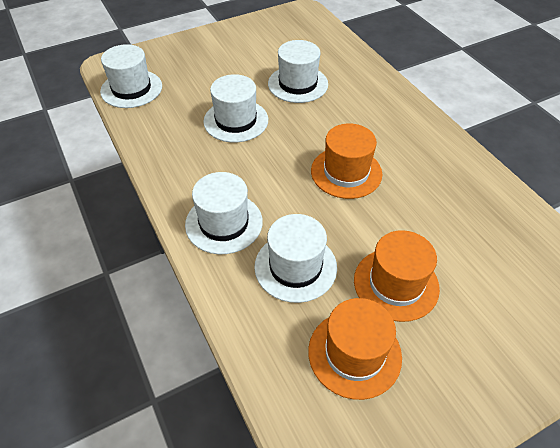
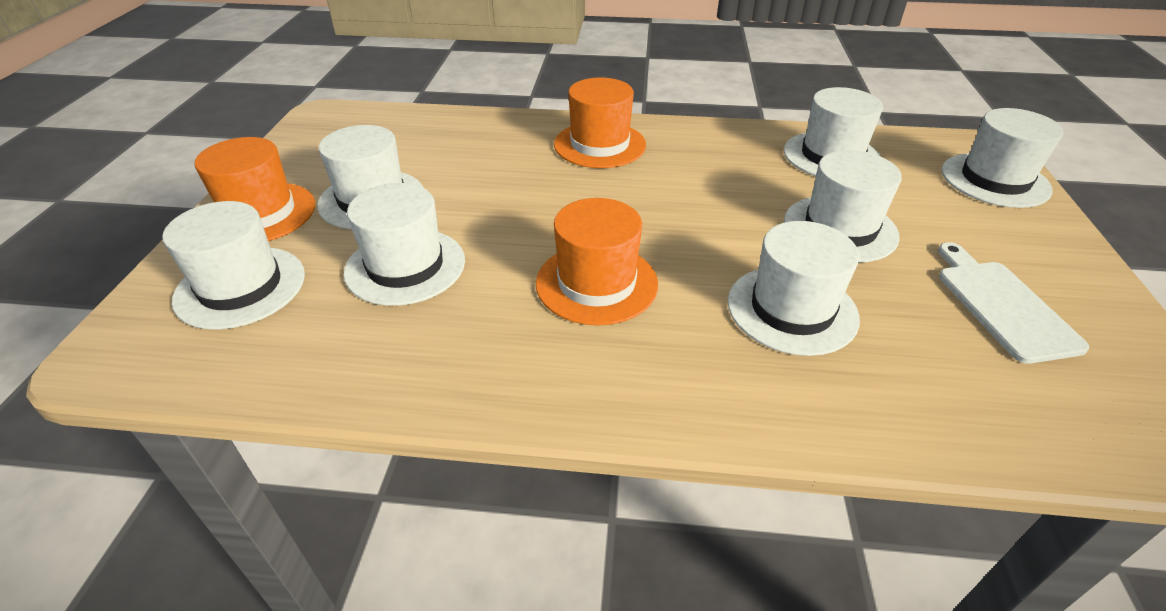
white cutting board: 0 -> 1
white hat: 5 -> 7

